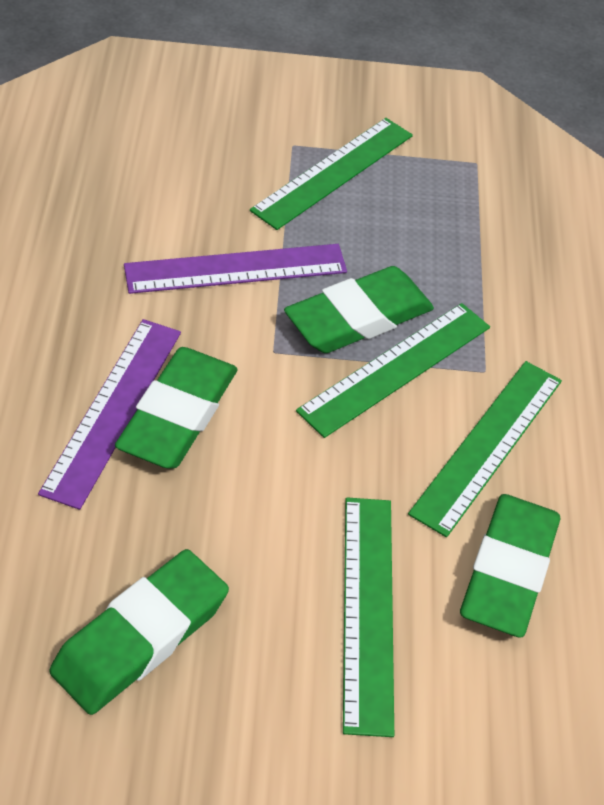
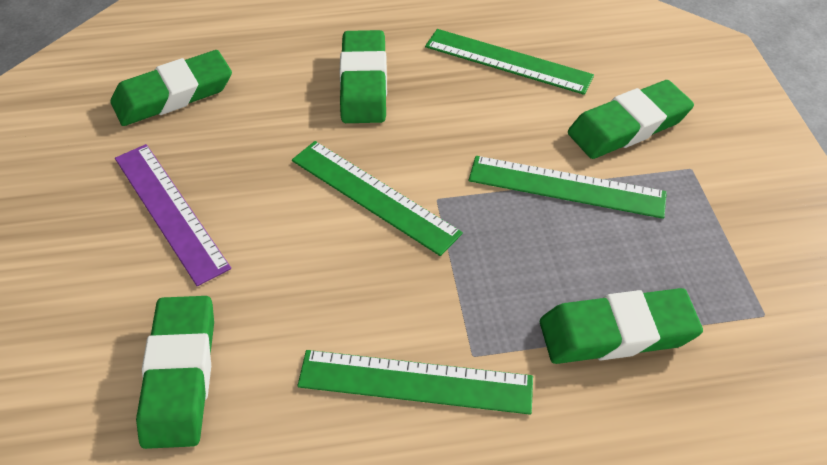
green eraser: 4 -> 5
purple ruler: 2 -> 1

